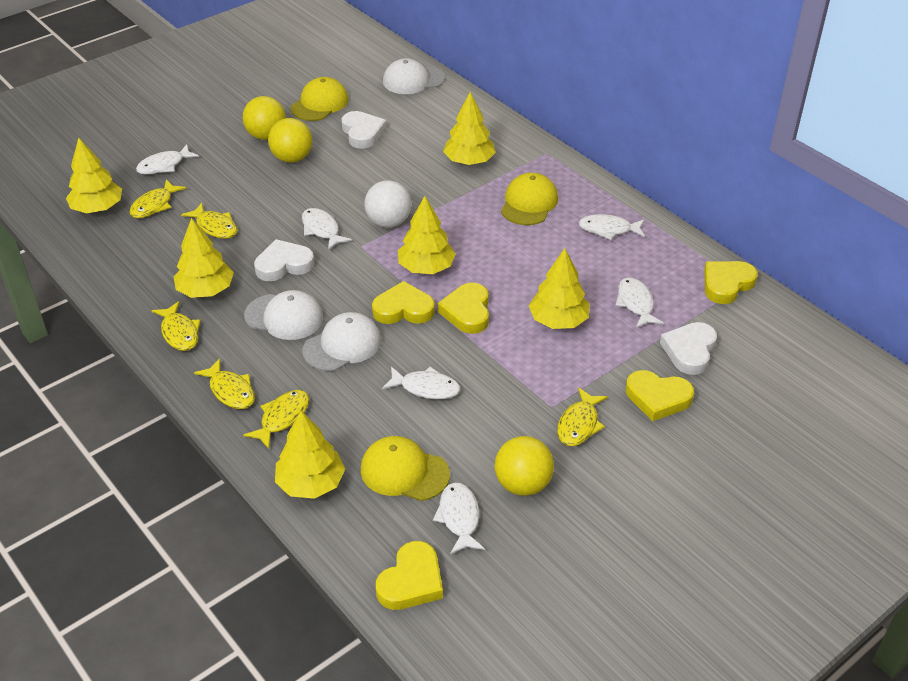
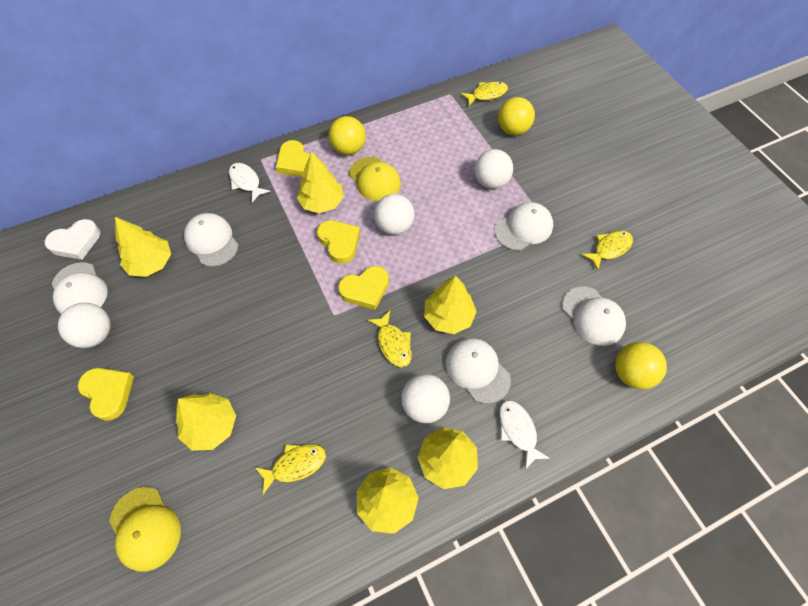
white ball: 1 -> 4
white cap: 3 -> 5
white fish: 6 -> 2
white heart: 3 -> 1
yellow cap: 3 -> 2
yellow fish: 6 -> 4
yellow heart: 5 -> 4

